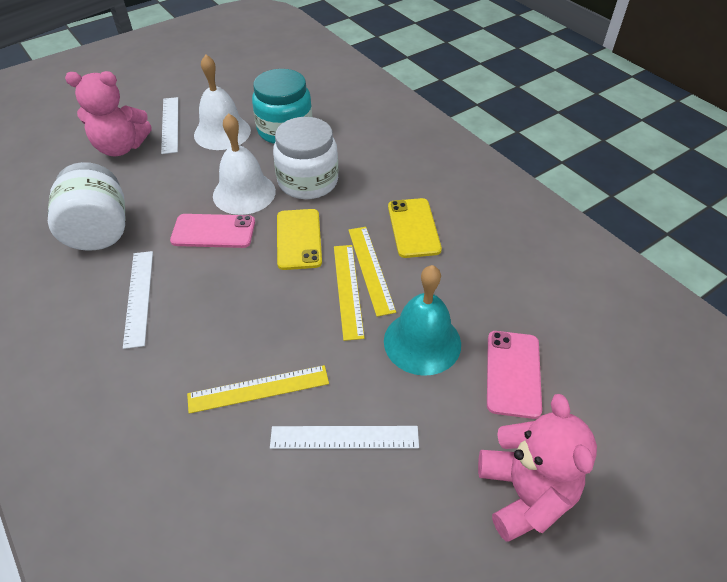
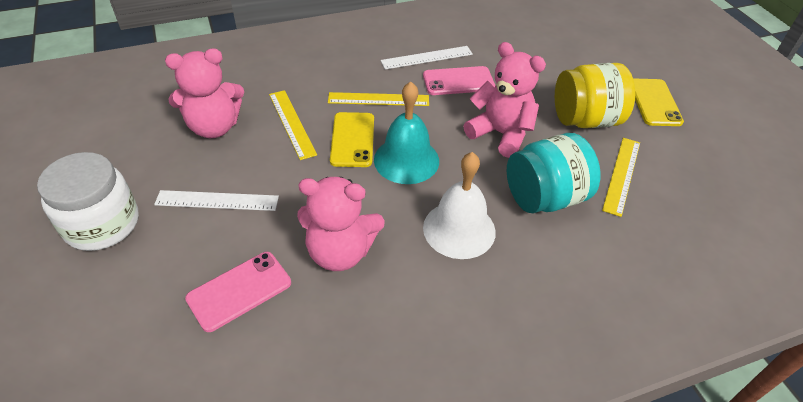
pink teddy bear: 2 -> 3
white bell: 2 -> 1
white jar: 2 -> 1
white ruler: 3 -> 2
yellow jar: 0 -> 1

